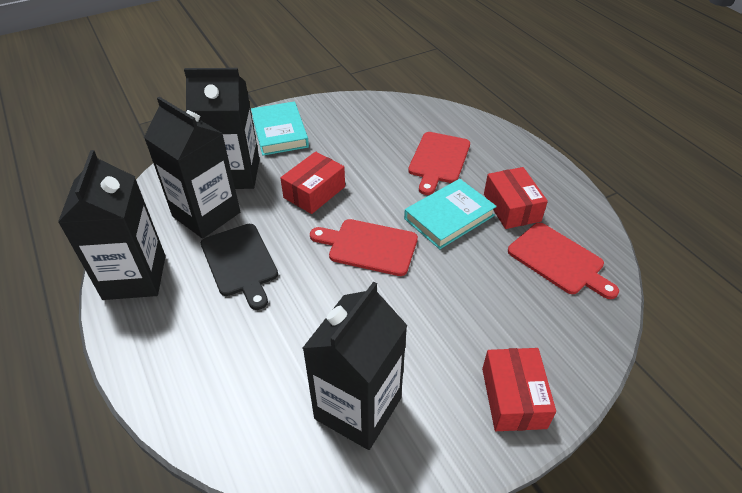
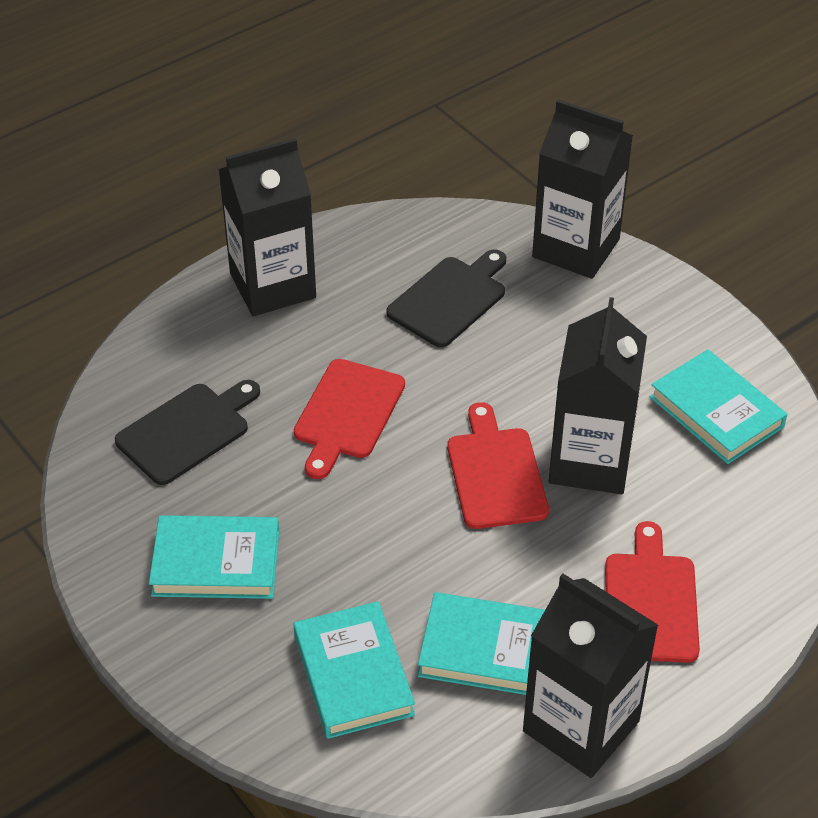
black cutting board: 1 -> 2
red box: 3 -> 0
turquoise book: 2 -> 4

